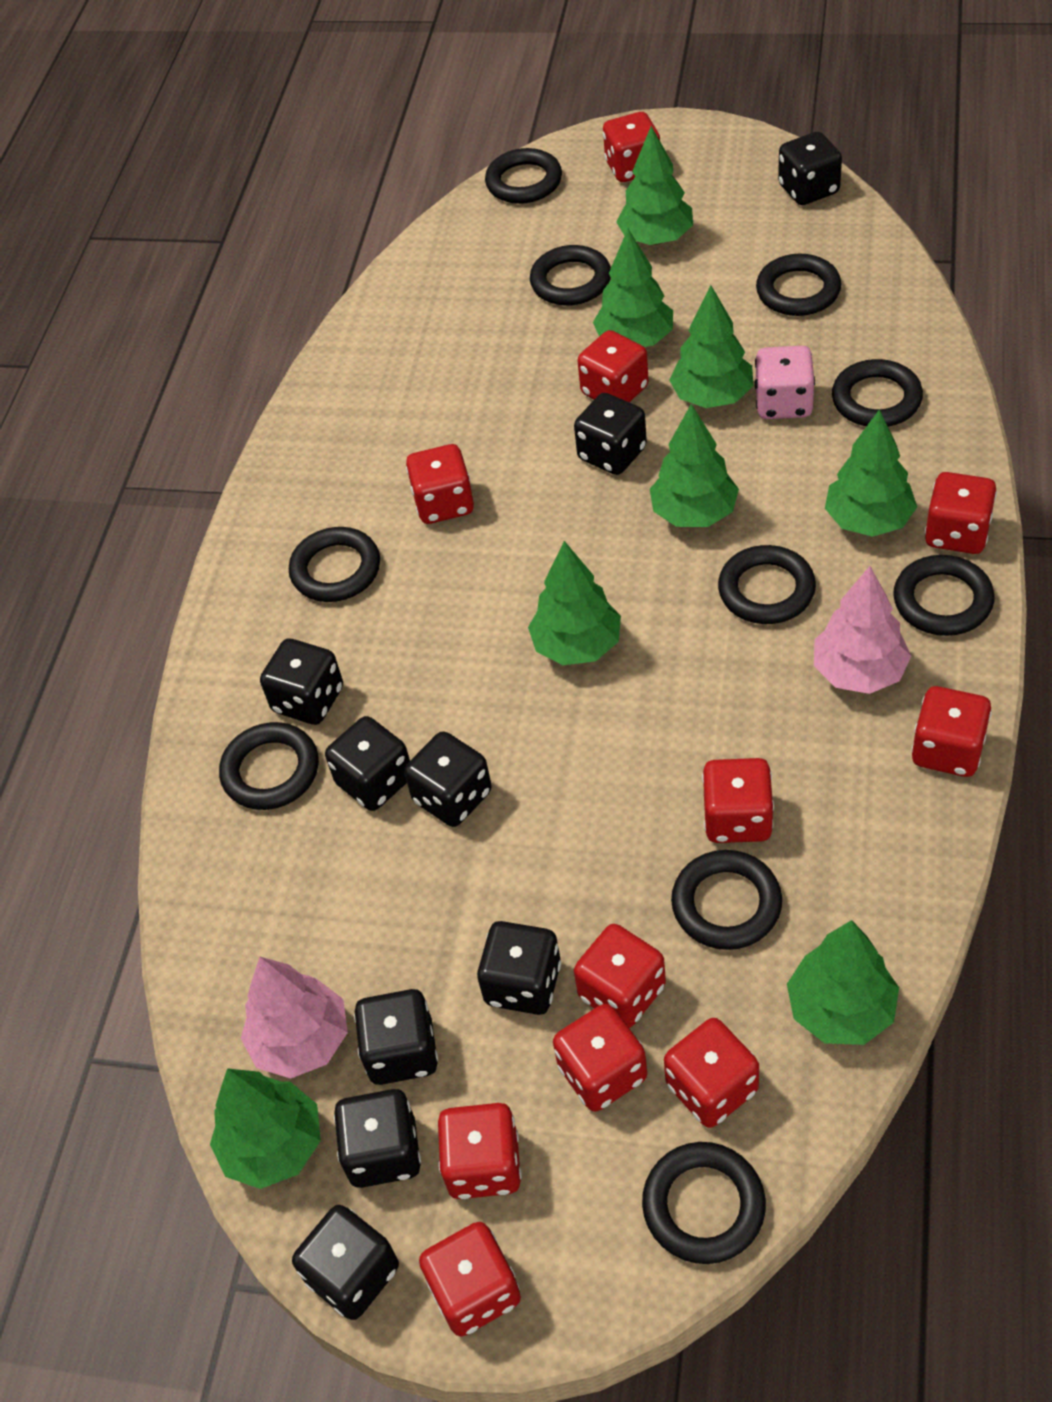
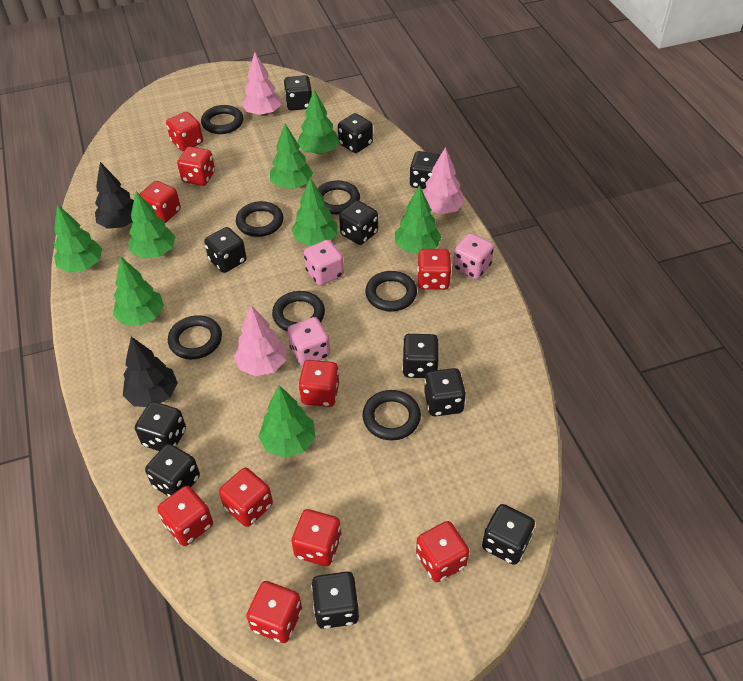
black dice: 9 -> 11
black ring: 10 -> 7
black tree: 0 -> 2
pink dice: 1 -> 3
pink tree: 2 -> 3
red dice: 11 -> 10

